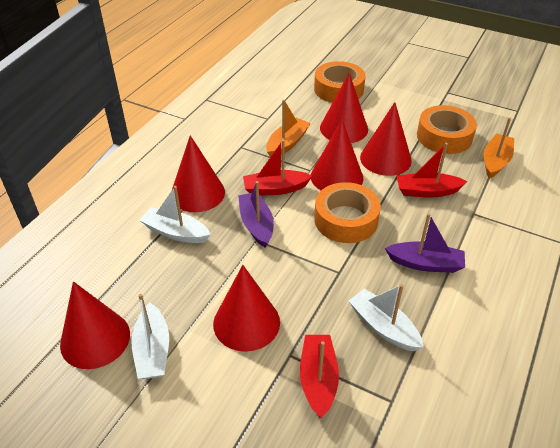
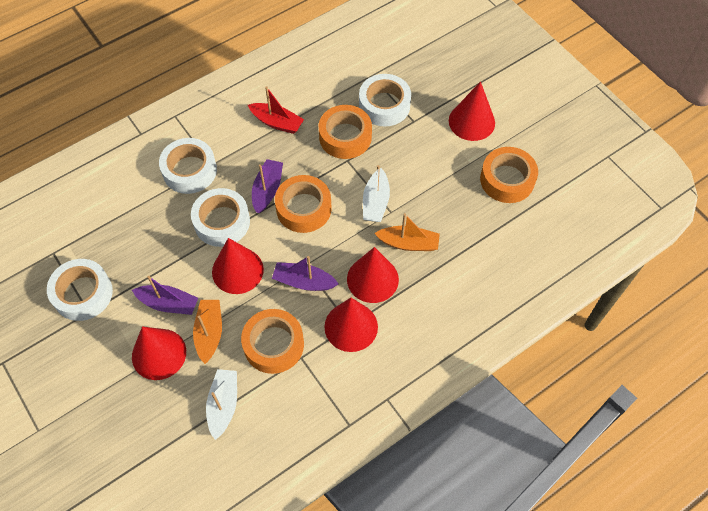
orange tape: 3 -> 4
purple boat: 2 -> 3
red boat: 3 -> 1
red cone: 6 -> 5
white boat: 3 -> 2
white tape: 0 -> 4

